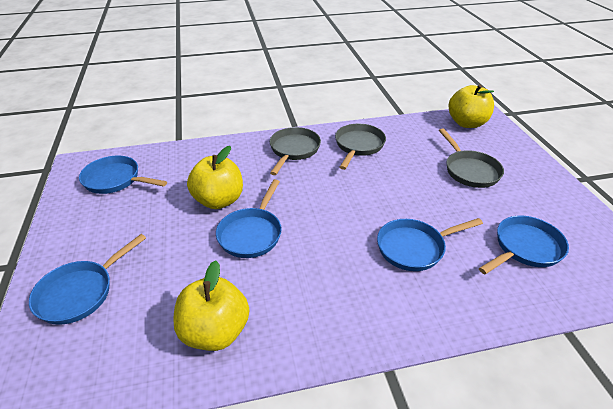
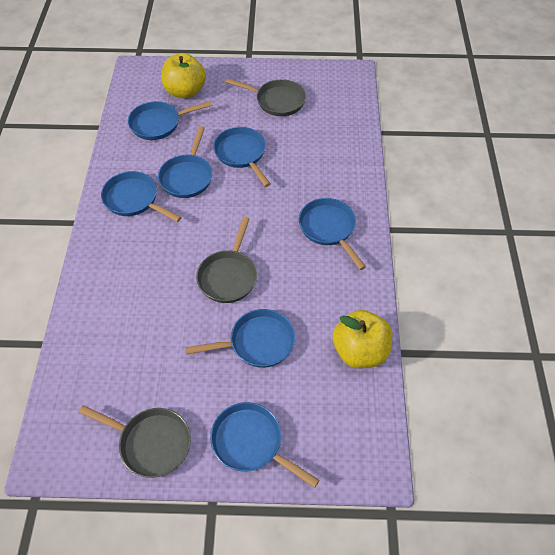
blue pan: 5 -> 7
yellow apple: 3 -> 2

